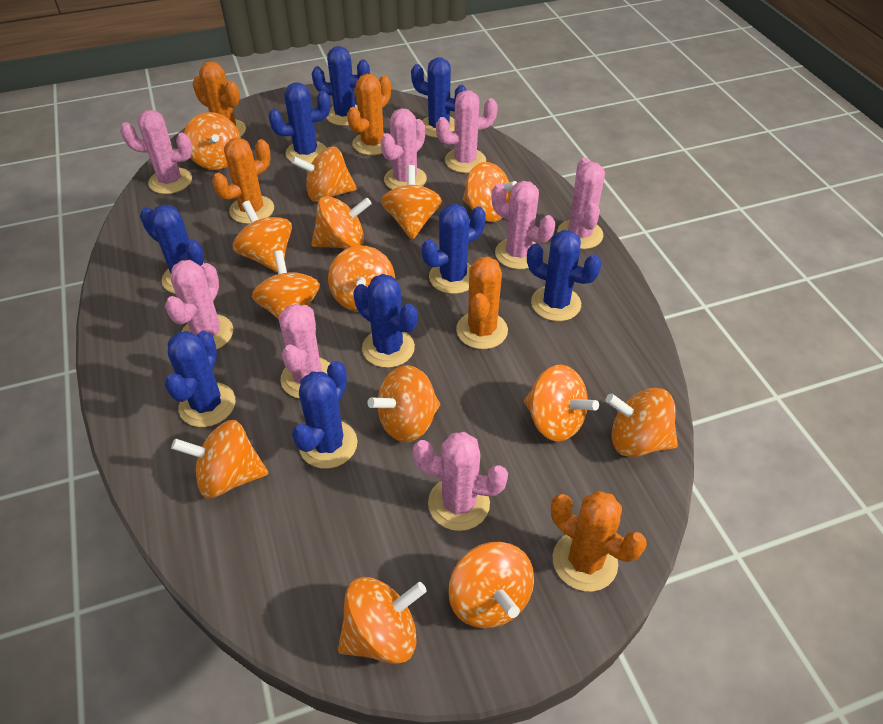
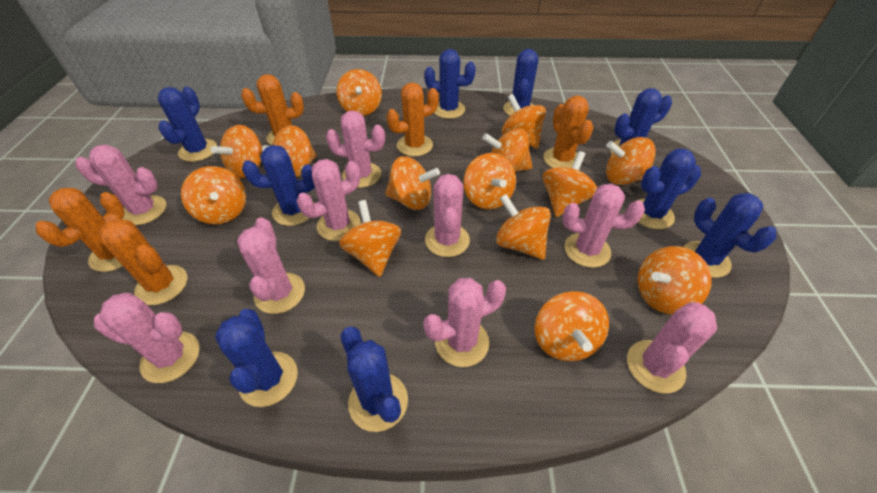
pink cactus: 8 -> 9

